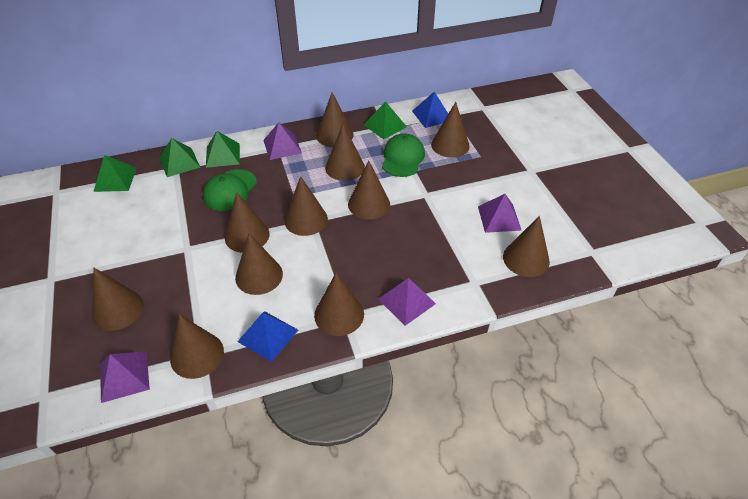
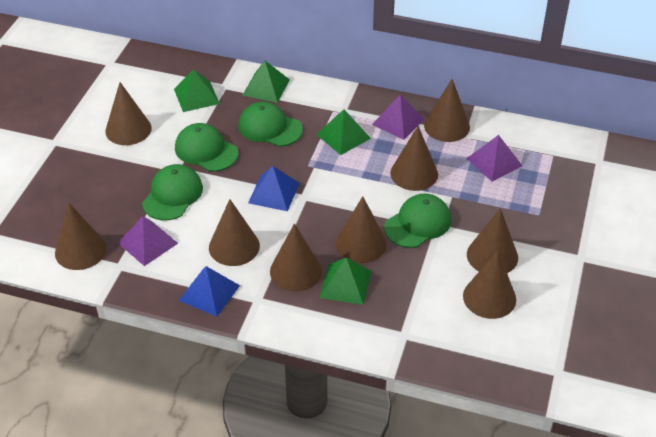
brown cone: 11 -> 9
green cap: 2 -> 4
purple pyramid: 4 -> 3

